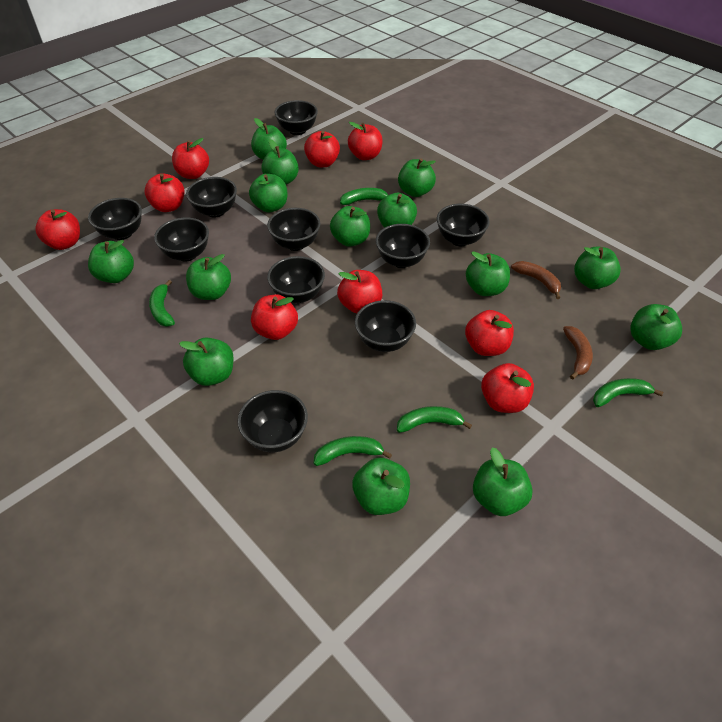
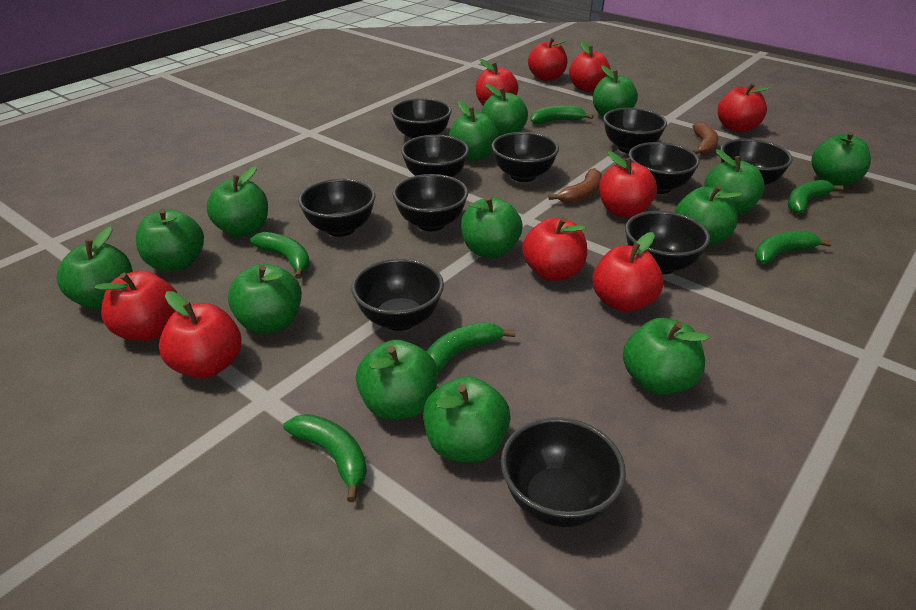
black bowl: 10 -> 11
green banana: 5 -> 6

